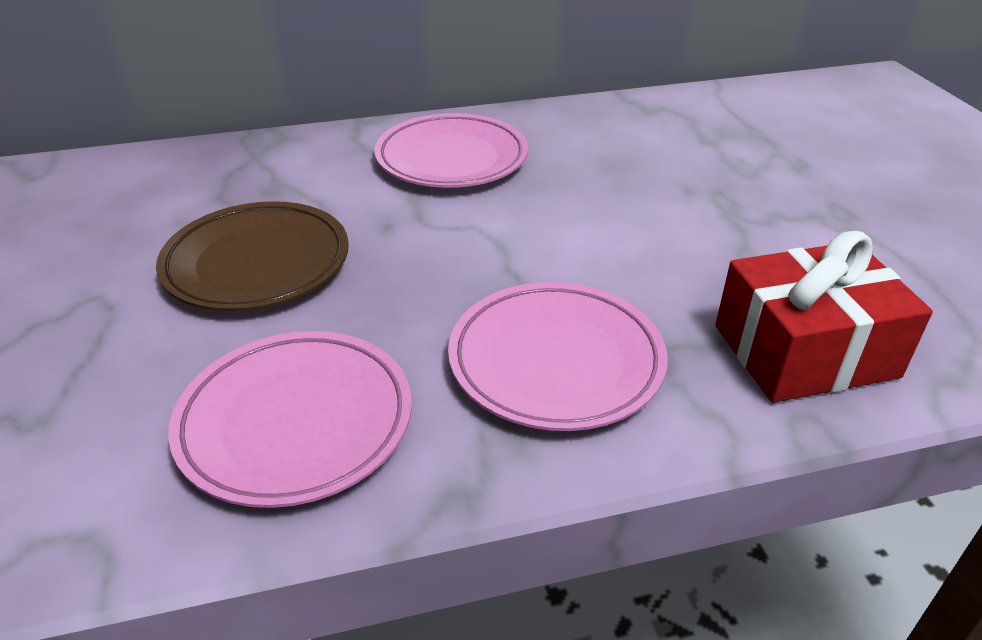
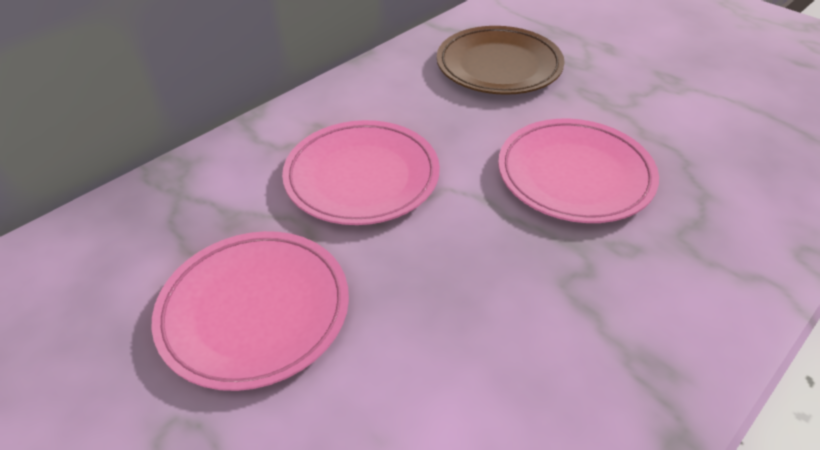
red gift: 1 -> 0

